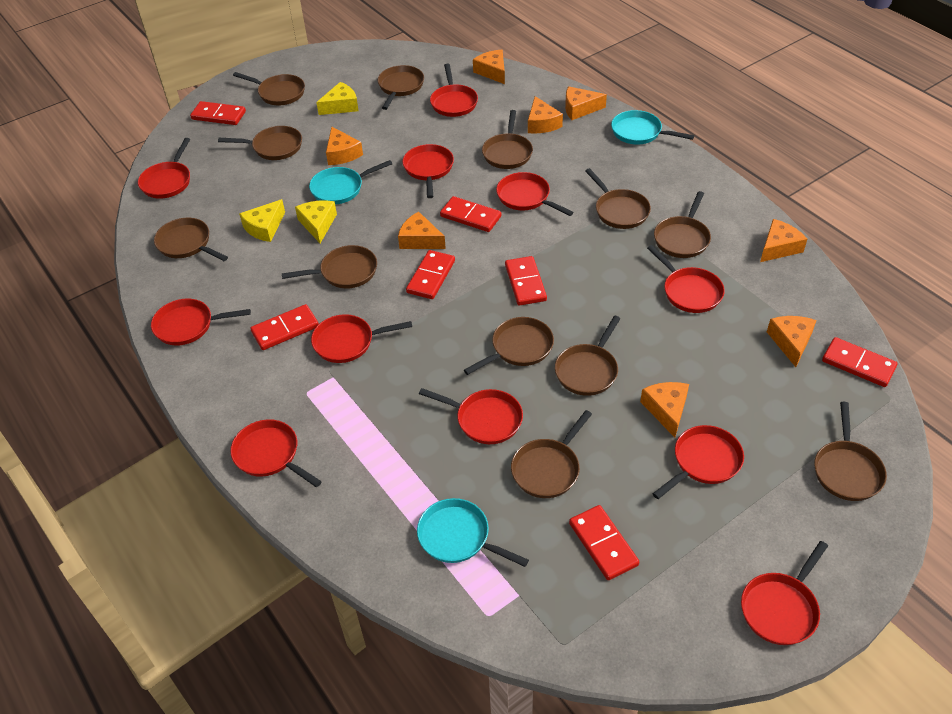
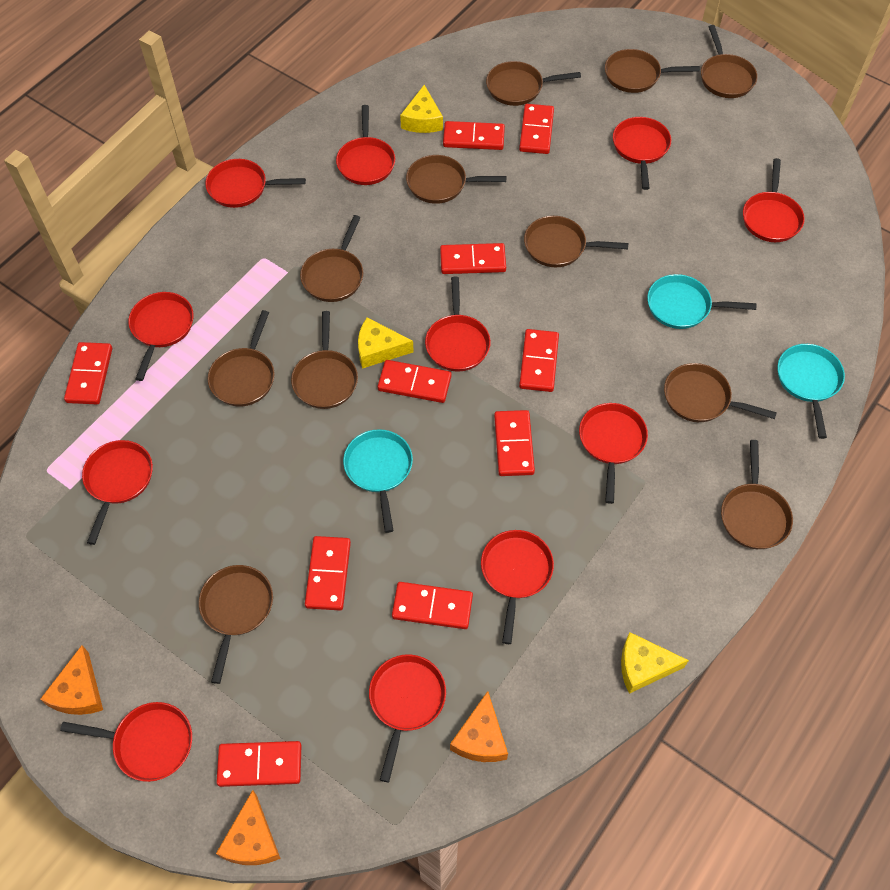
brown pan: 12 -> 11
orange cheese: 8 -> 3
red domino: 7 -> 10

